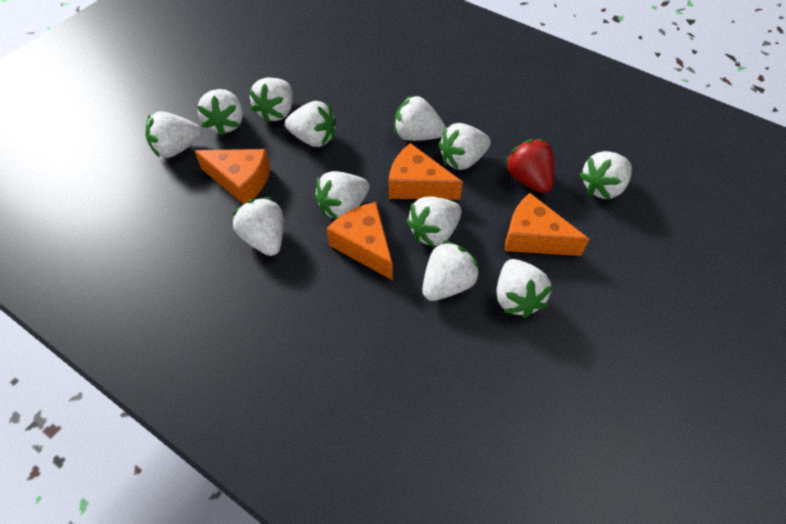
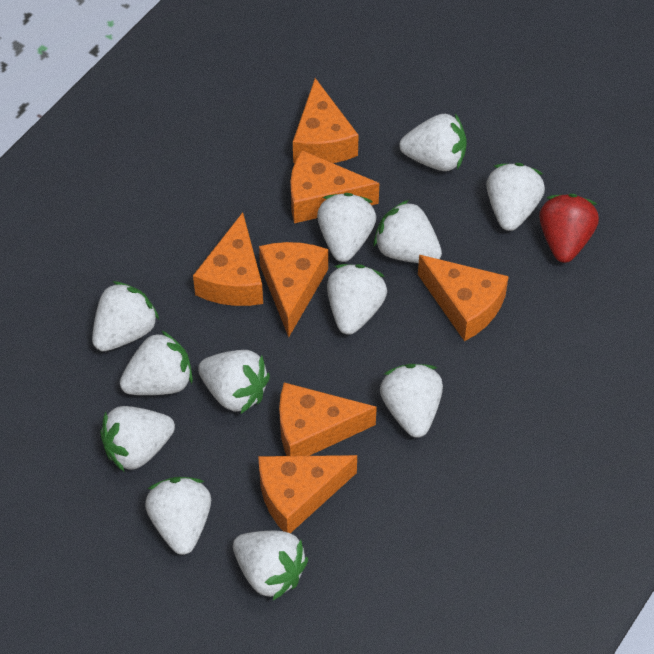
orange cheese: 4 -> 7

